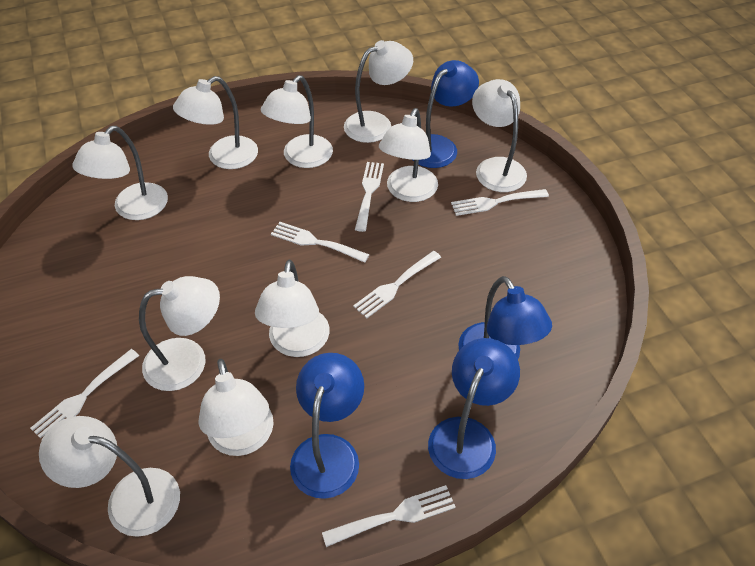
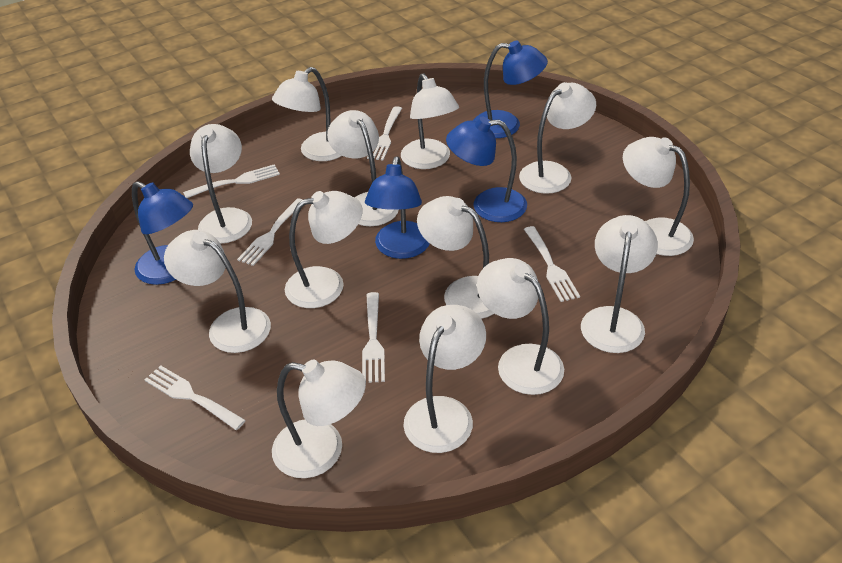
white lamp: 10 -> 13

